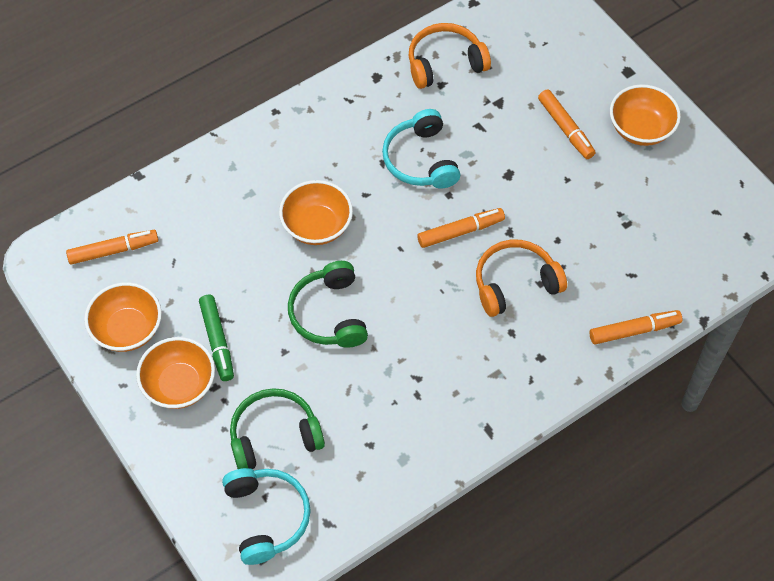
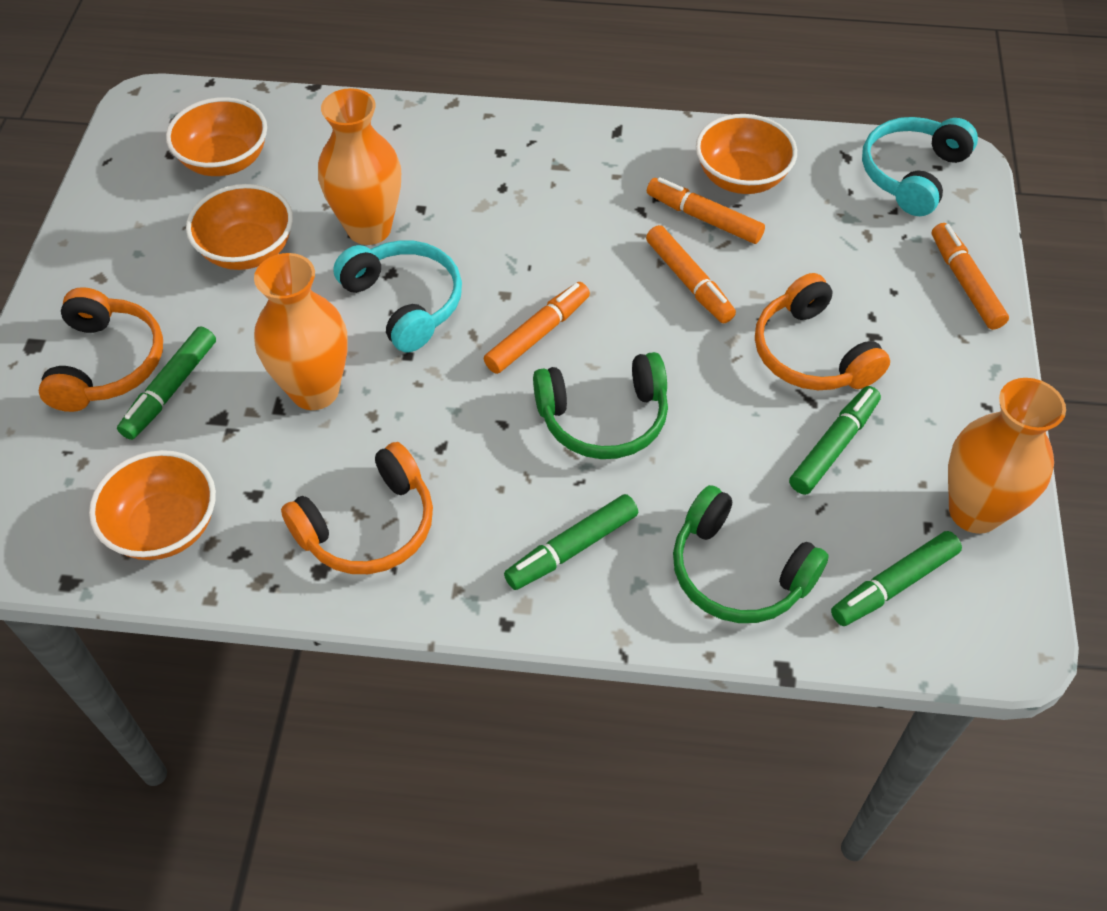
green marker: 1 -> 4
orange headphones: 2 -> 3
orange vase: 0 -> 3

